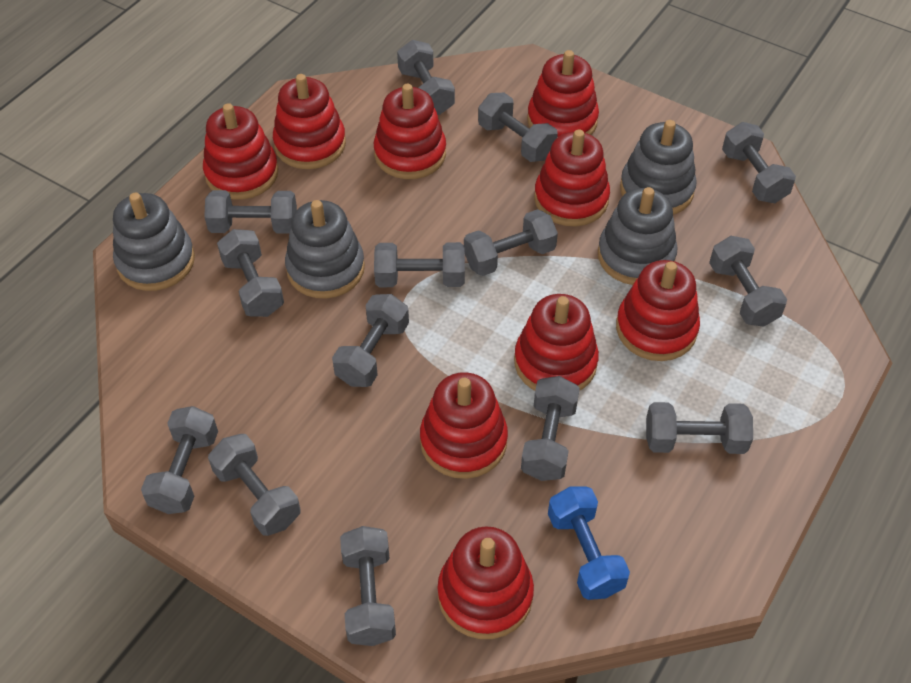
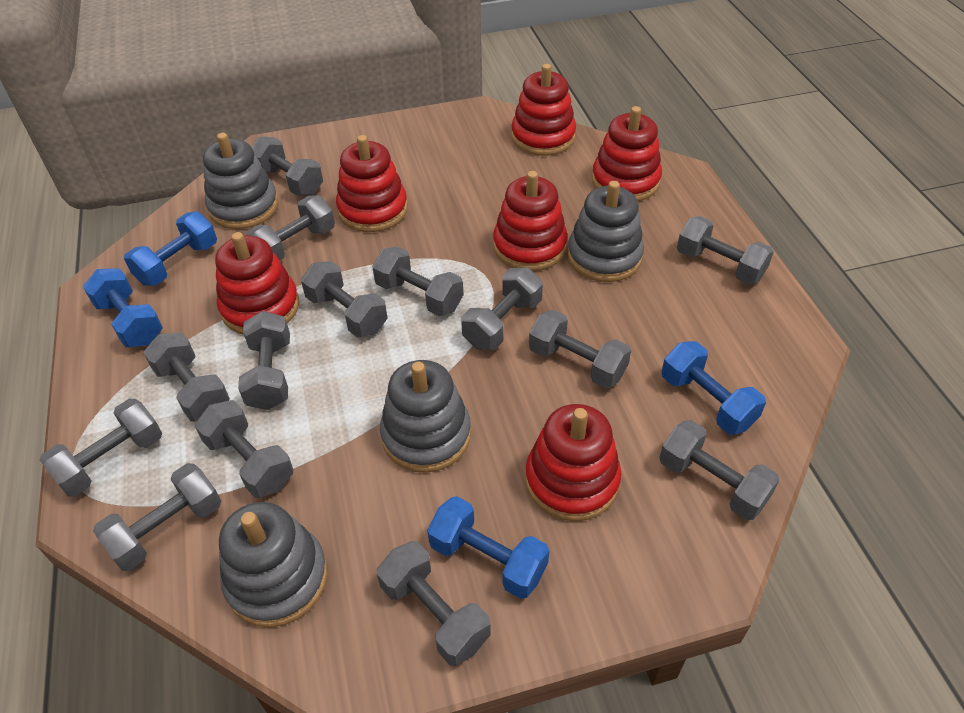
blue dumbbell: 1 -> 4
red stacking toy: 9 -> 6

